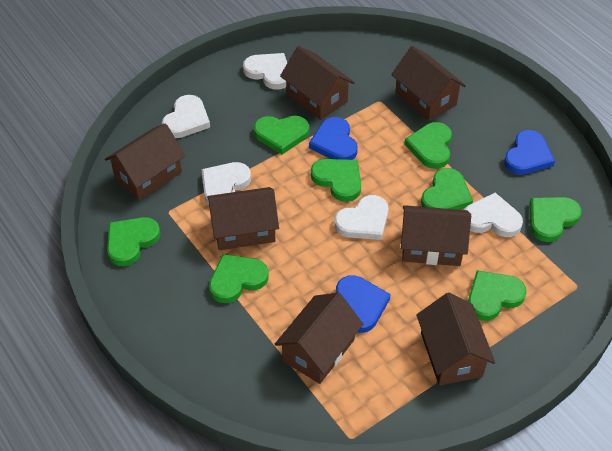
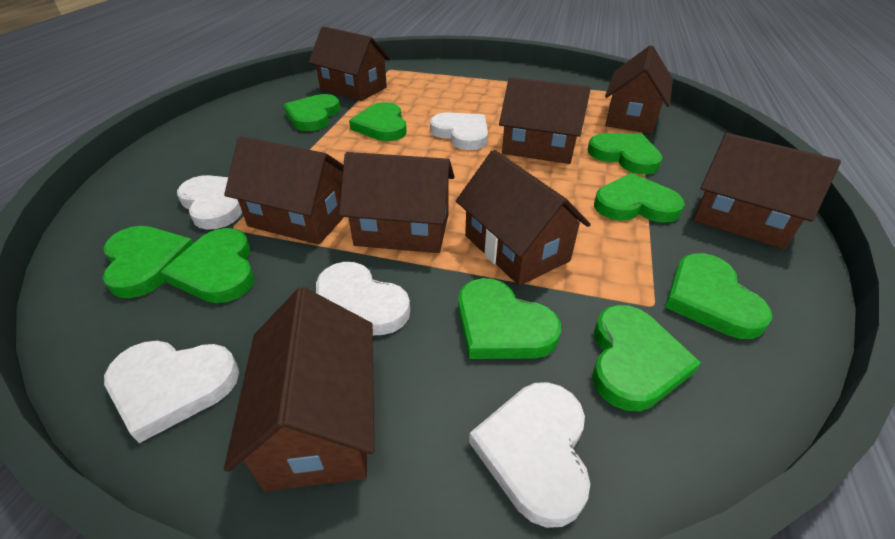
blue heart: 3 -> 0
brown house: 7 -> 8
green heart: 8 -> 9

